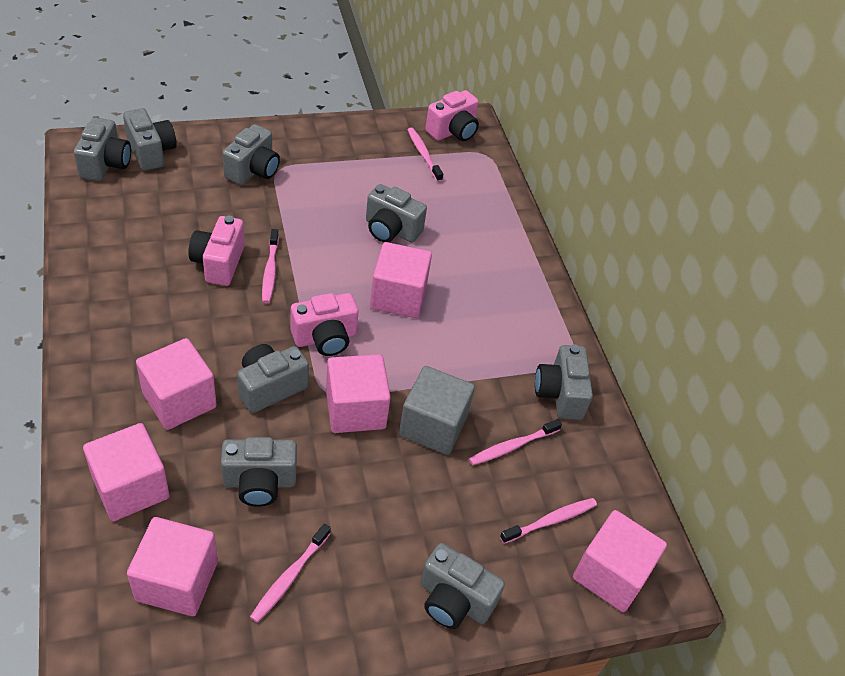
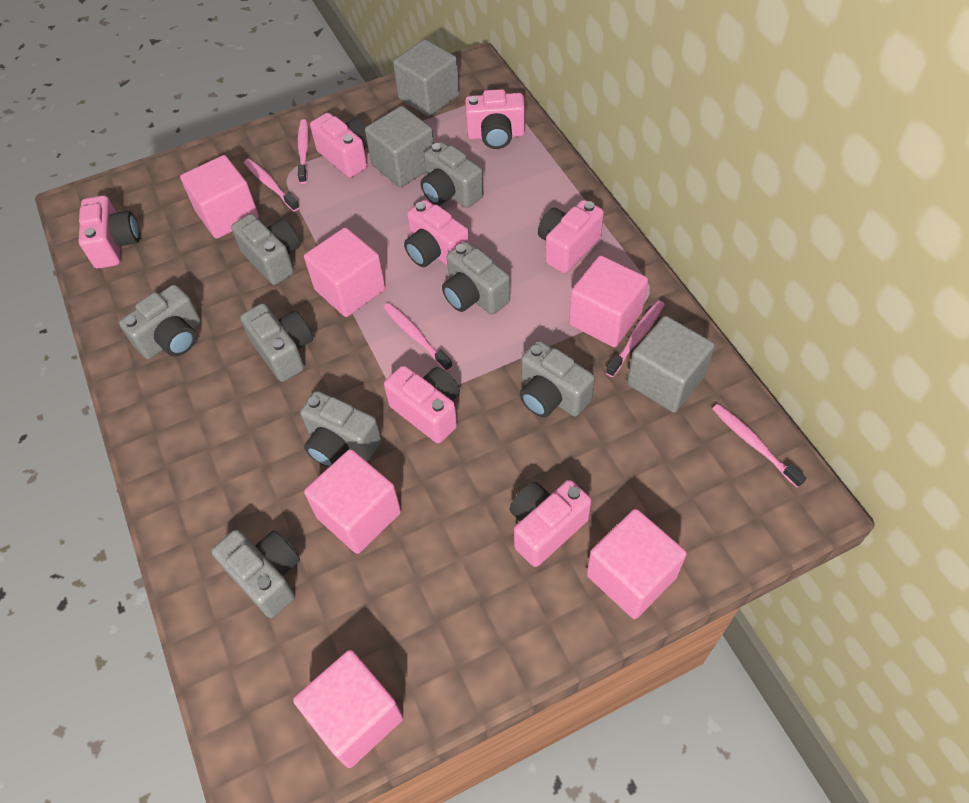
grey cube: 1 -> 3
pink camera: 3 -> 7

